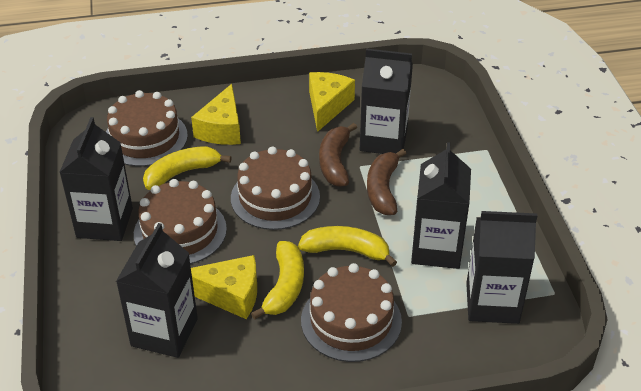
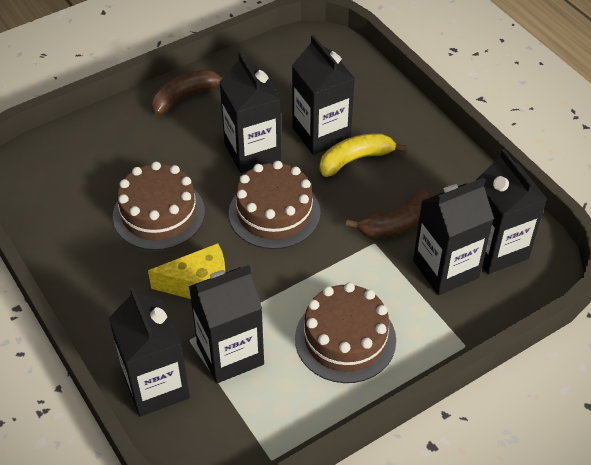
black carton: 5 -> 6
brown cake: 4 -> 3
yellow banana: 3 -> 1
yellow cheese: 3 -> 1

